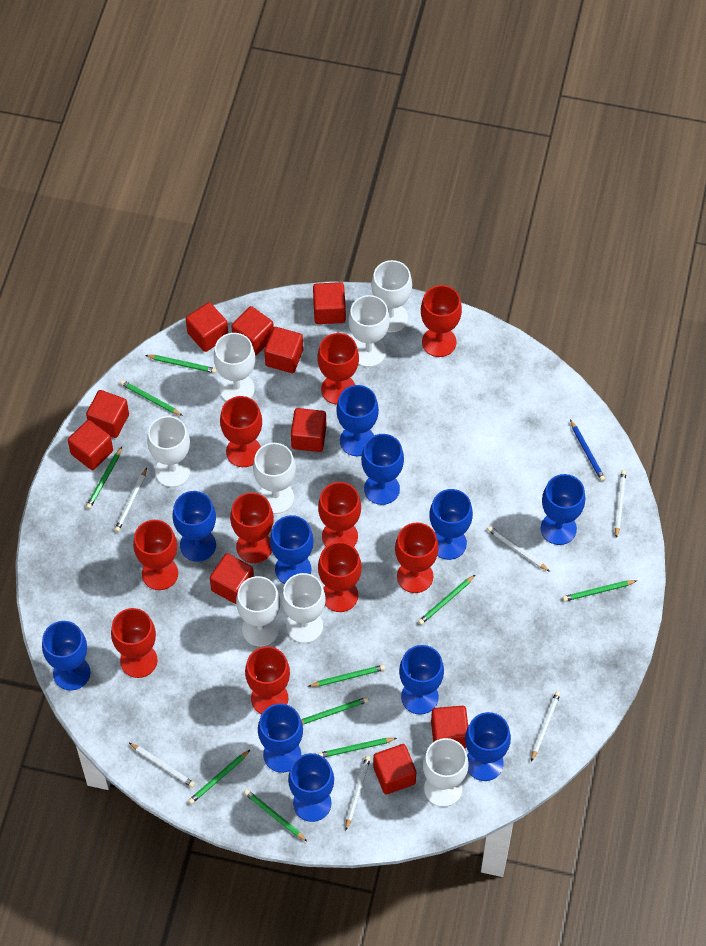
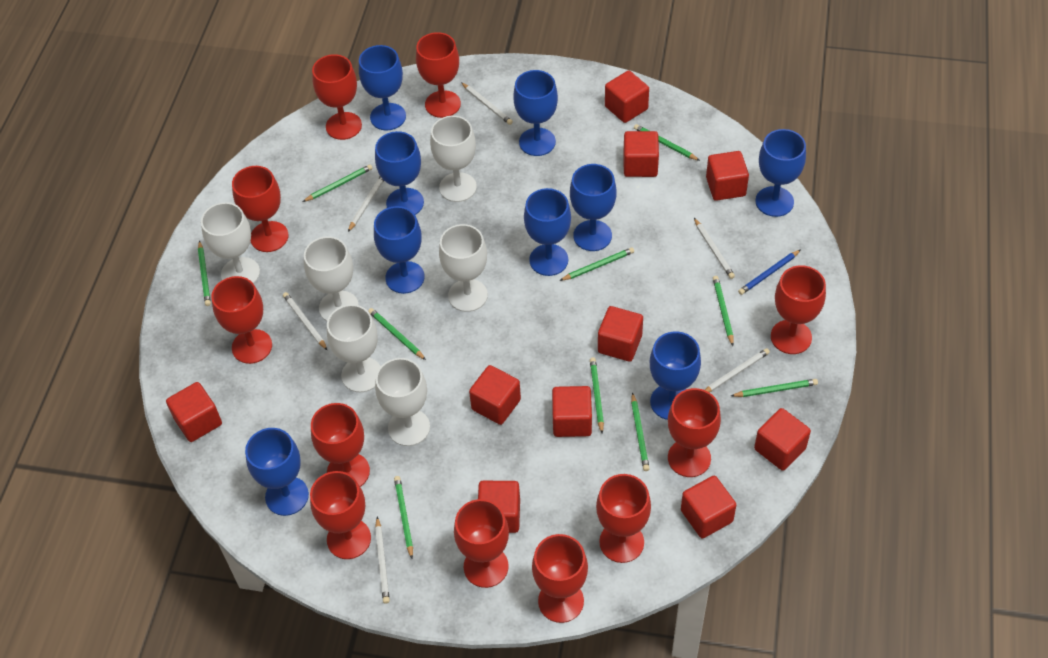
blue goblet: 11 -> 9
red goblet: 10 -> 11
white goblet: 8 -> 6

